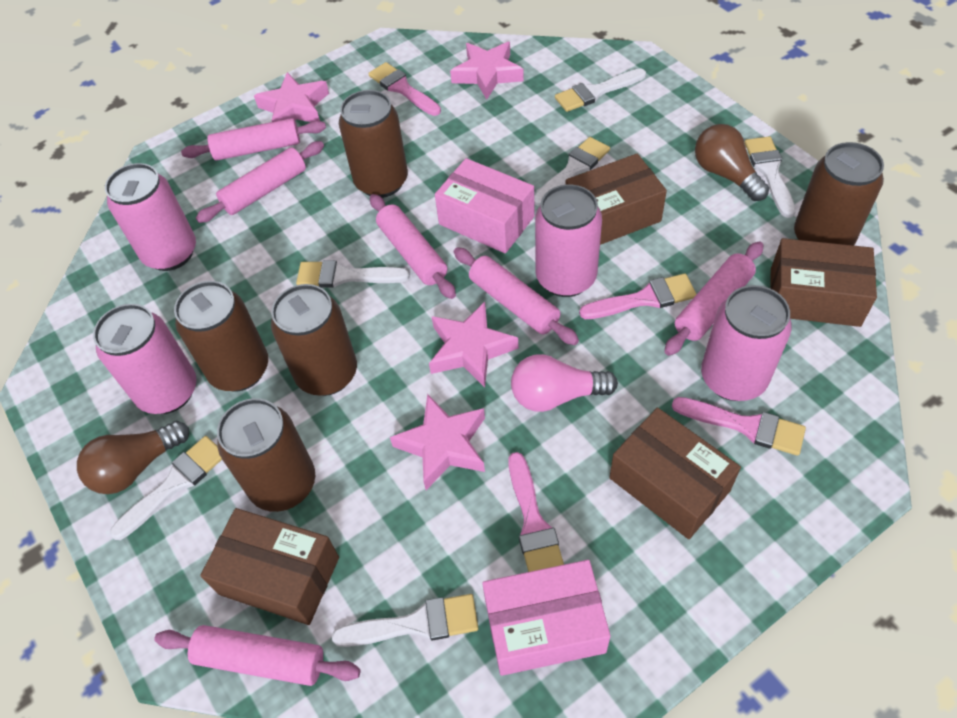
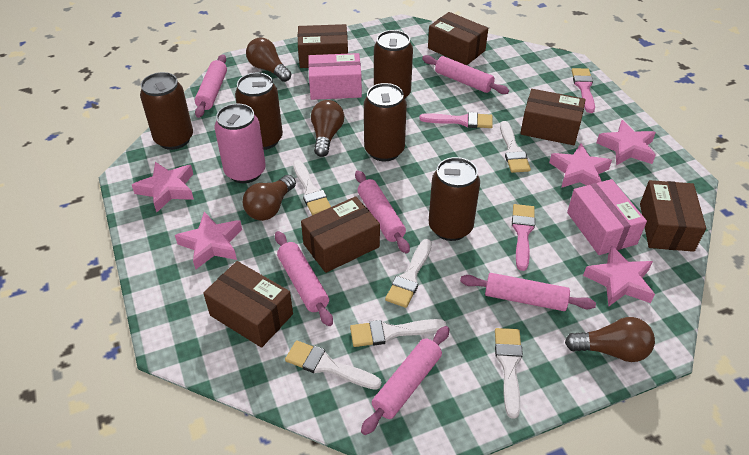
brown box: 4 -> 6
brown light bulb: 2 -> 4
pink brush: 4 -> 3
pink can: 4 -> 1
pink light bulb: 1 -> 0
pink star: 4 -> 5

